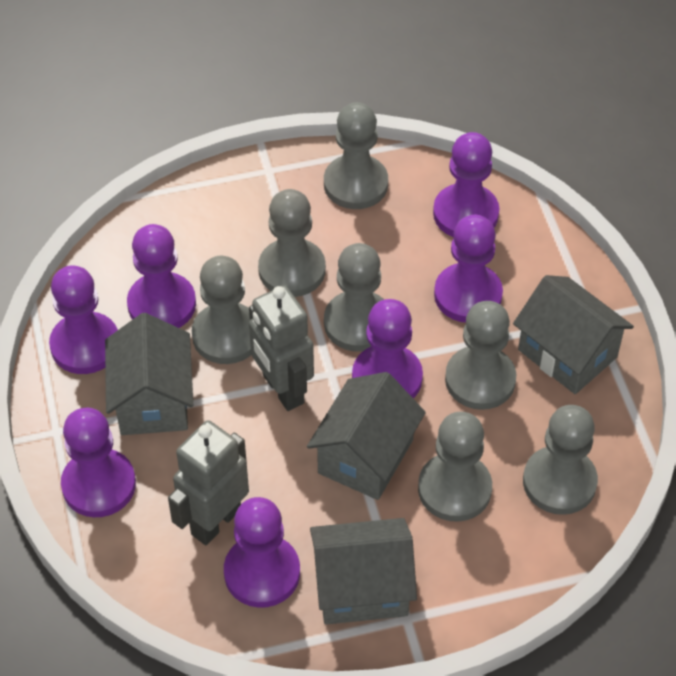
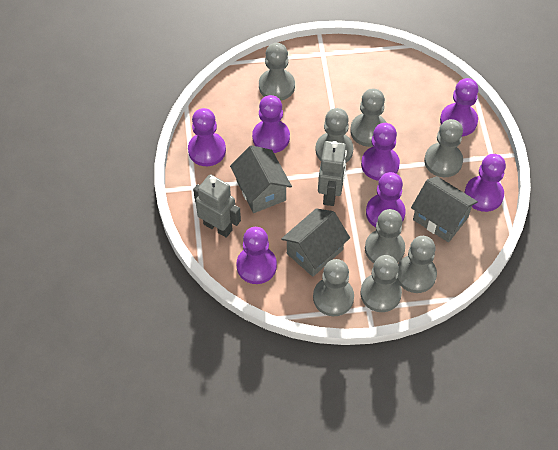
grey house: 4 -> 3
grey pawn: 7 -> 8

